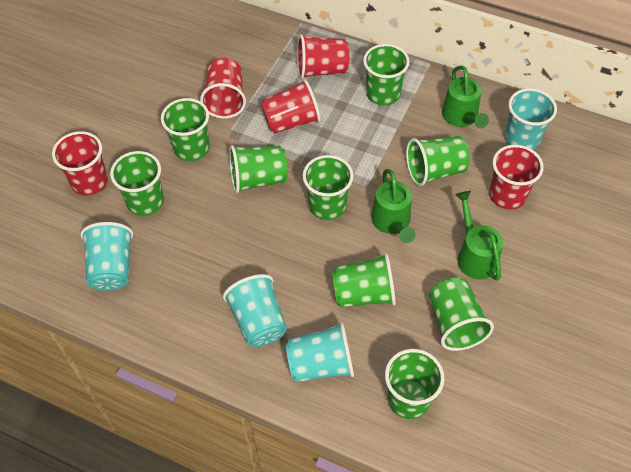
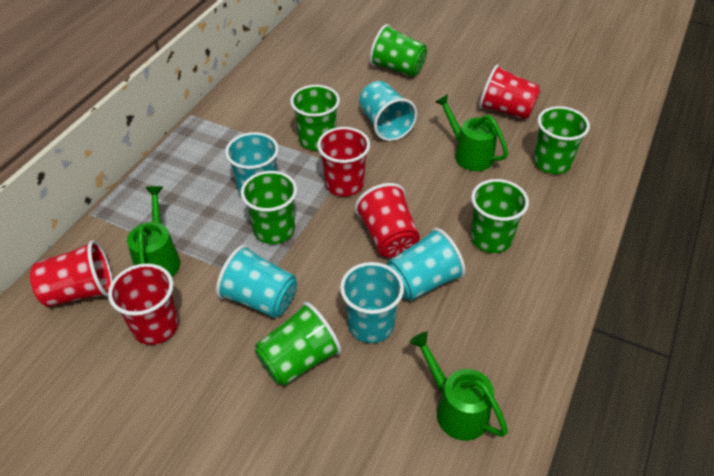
green cup: 9 -> 6
turquoise cup: 4 -> 5

